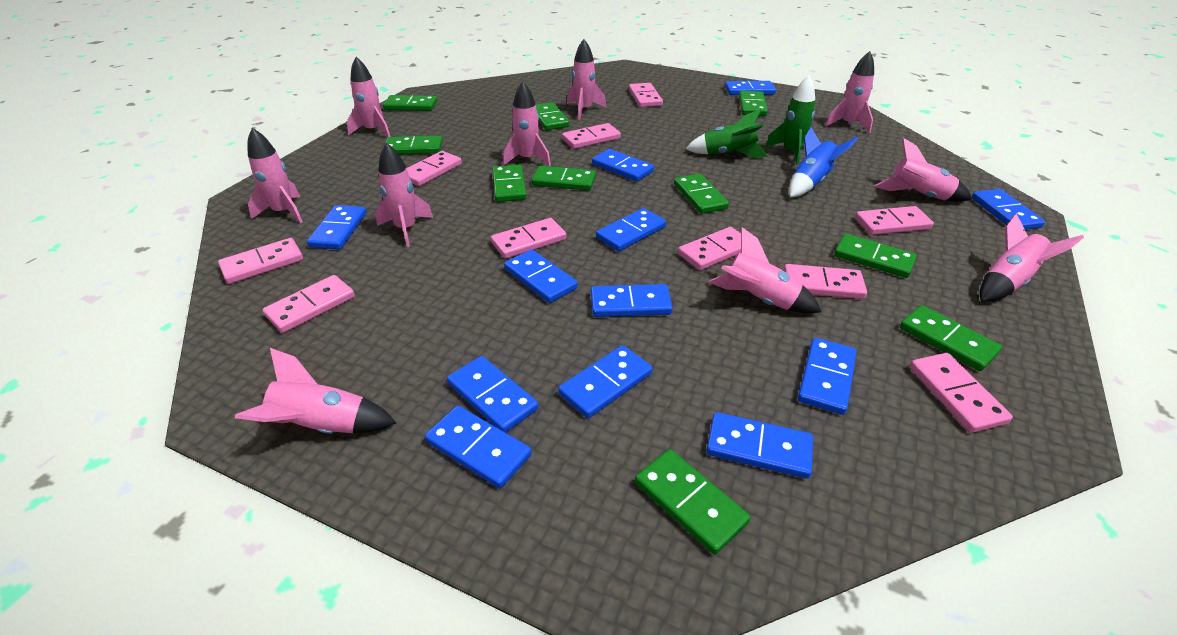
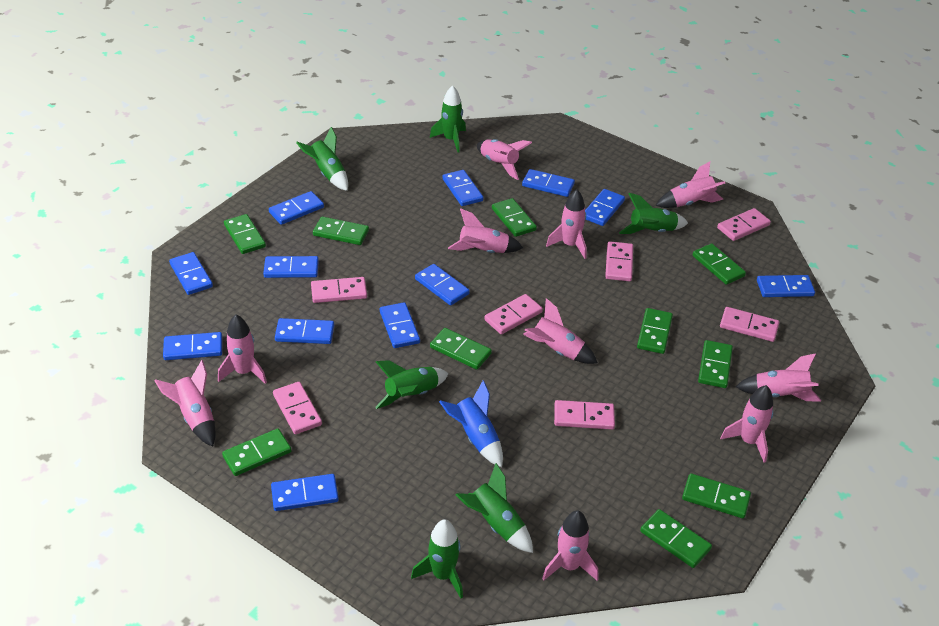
green rocket: 2 -> 6
pink domino: 10 -> 7

